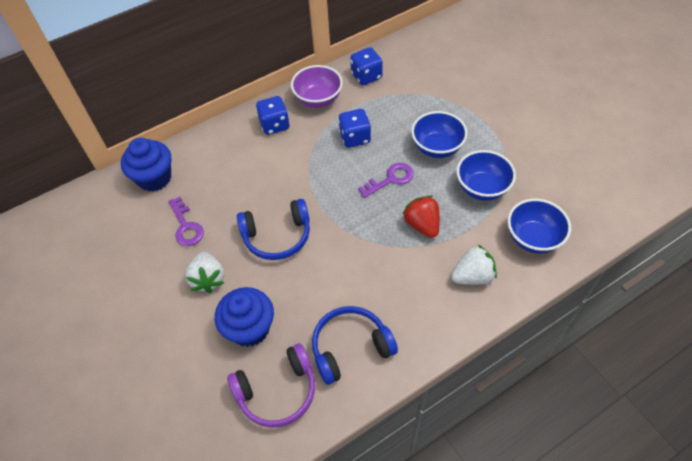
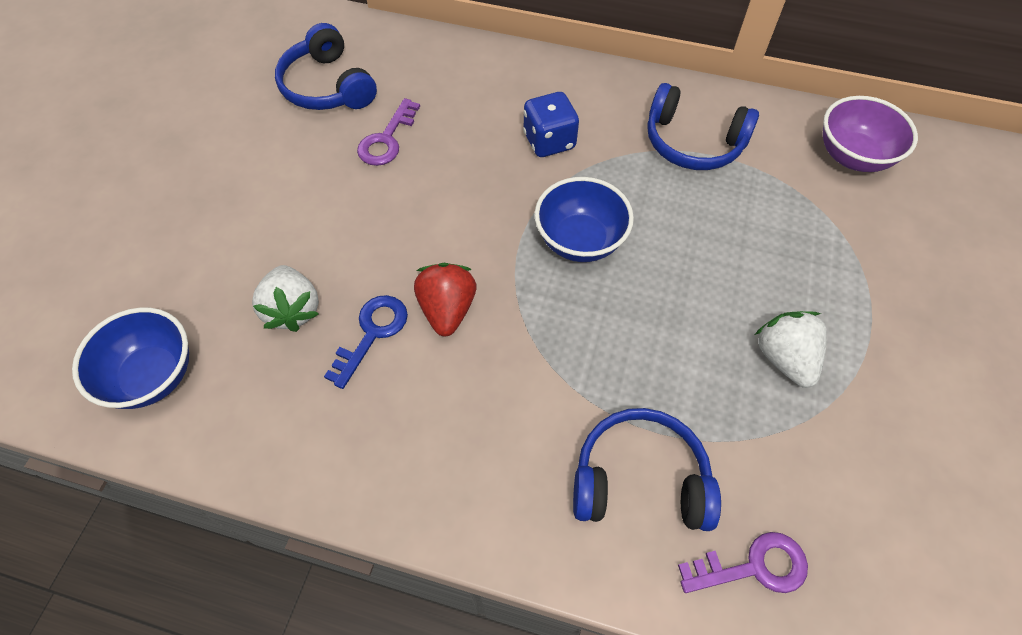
blue bowl: 3 -> 2
blue cupcake: 2 -> 0
blue dice: 3 -> 1
blue headphones: 2 -> 3
blue key: 0 -> 1
purple headphones: 1 -> 0

